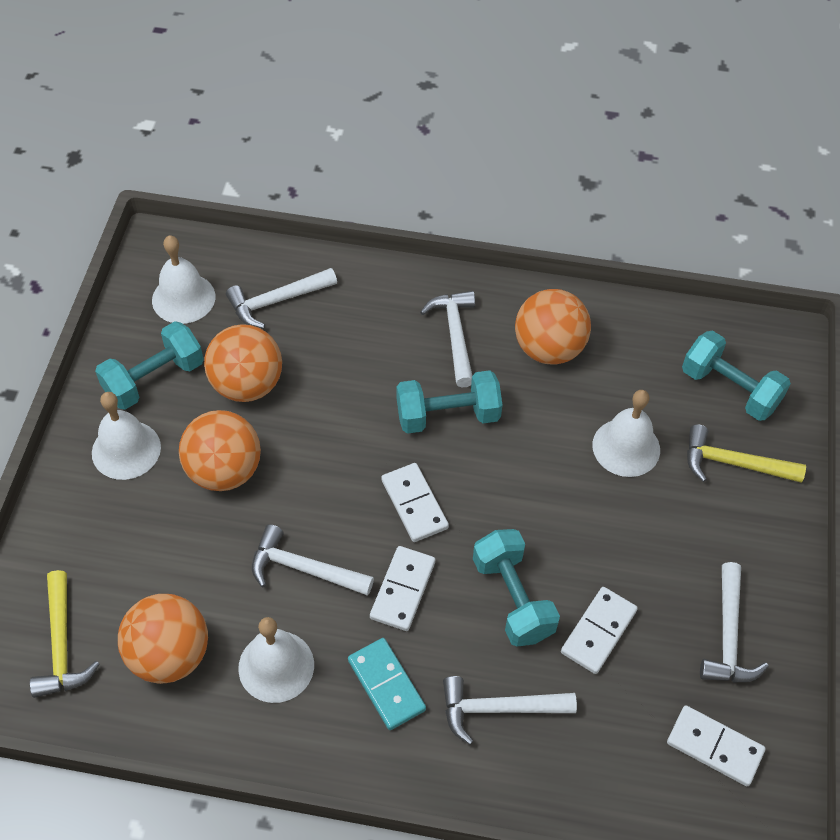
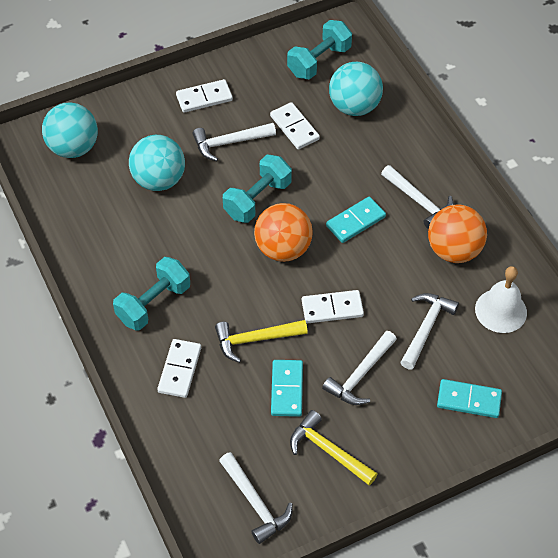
orange ball: 4 -> 2
turquoise ball: 0 -> 3
turquoise domino: 1 -> 3
turquoise dumbbell: 4 -> 3
white bell: 4 -> 1

